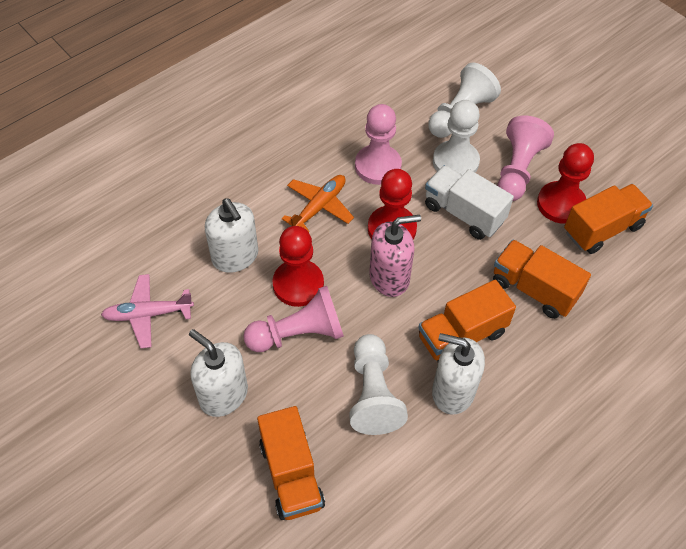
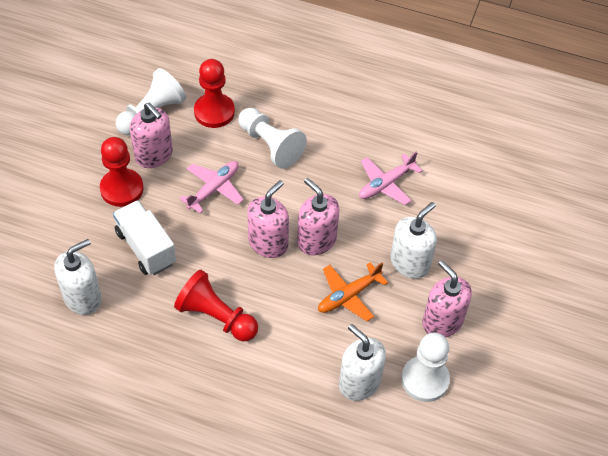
orange truck: 4 -> 0
pink pawn: 3 -> 0
pink plane: 1 -> 2
pink soap dispenser: 1 -> 4

